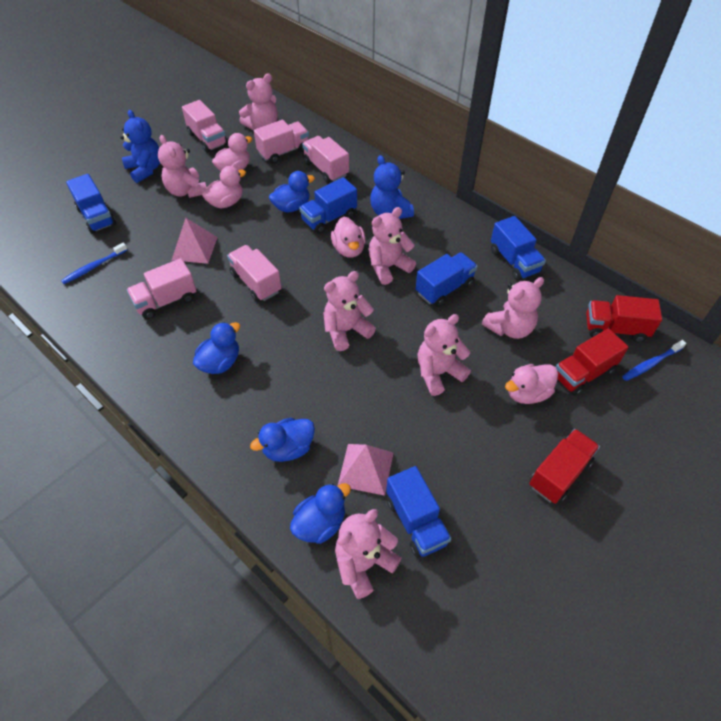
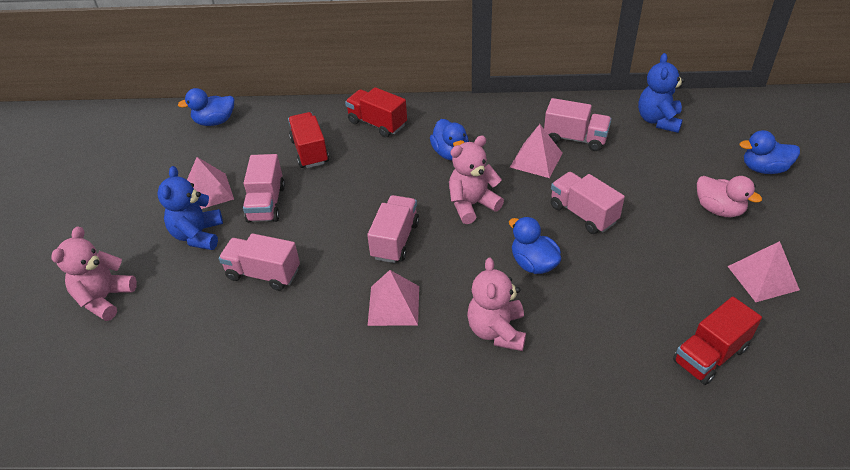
blue toothbrush: 2 -> 0
blue truck: 5 -> 0
pink duck: 4 -> 1
pink pyramid: 2 -> 4
pink teddy bear: 7 -> 3

